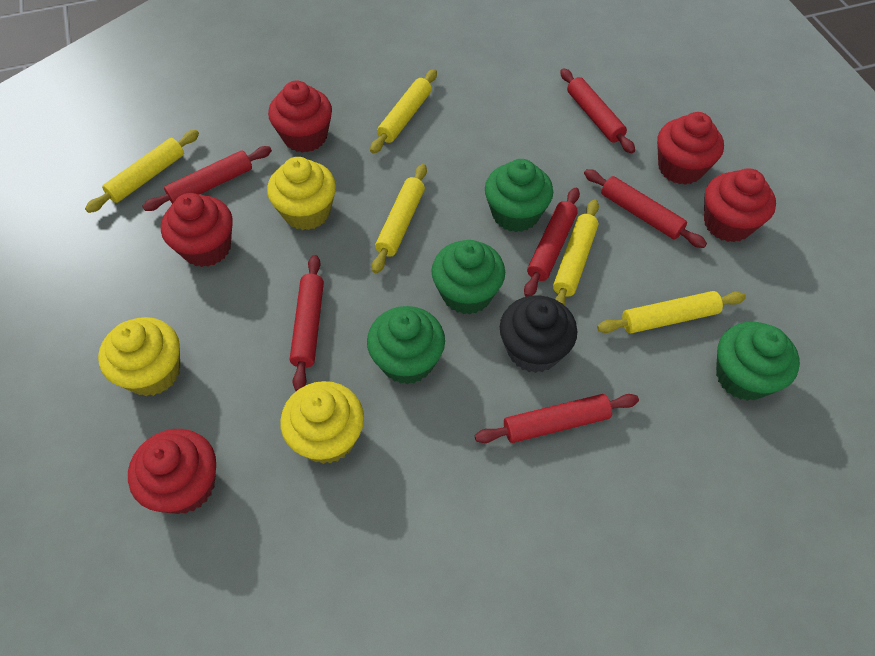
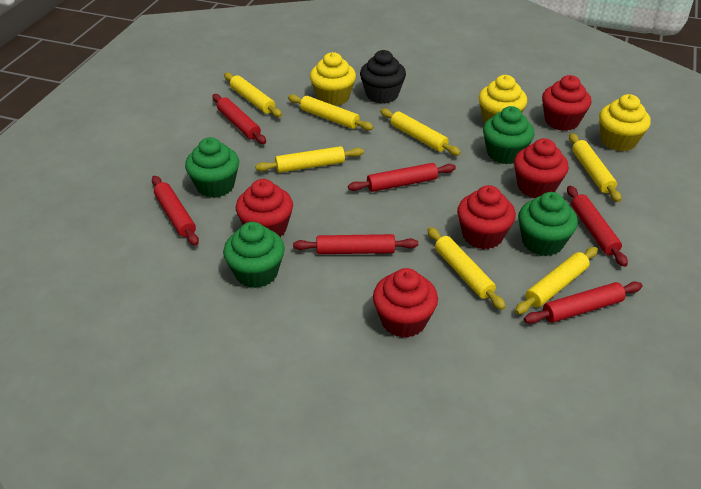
yellow rolling pin: 5 -> 7

